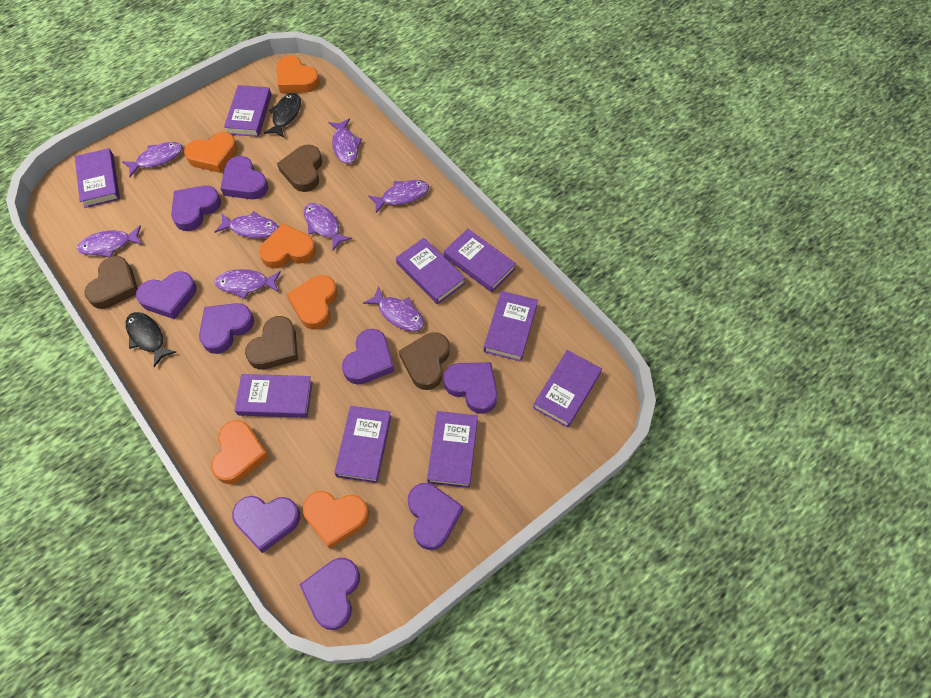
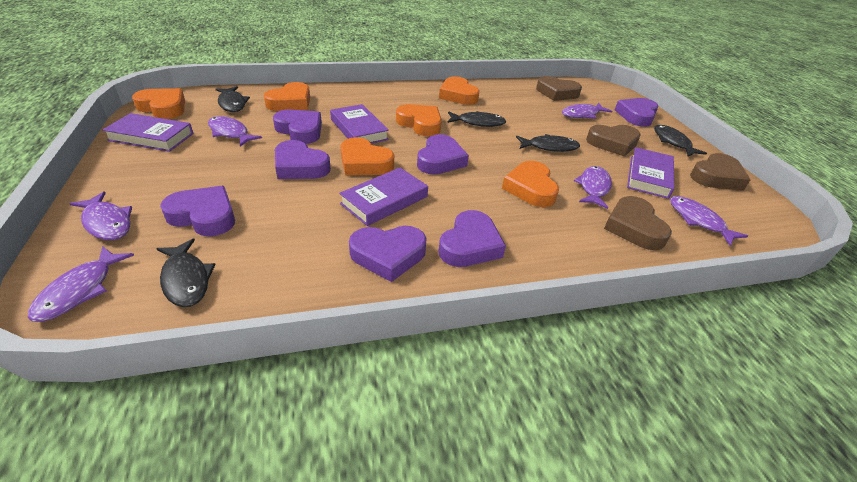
black fish: 2 -> 5
purple book: 9 -> 4
purple fish: 8 -> 6
purple heart: 9 -> 7

